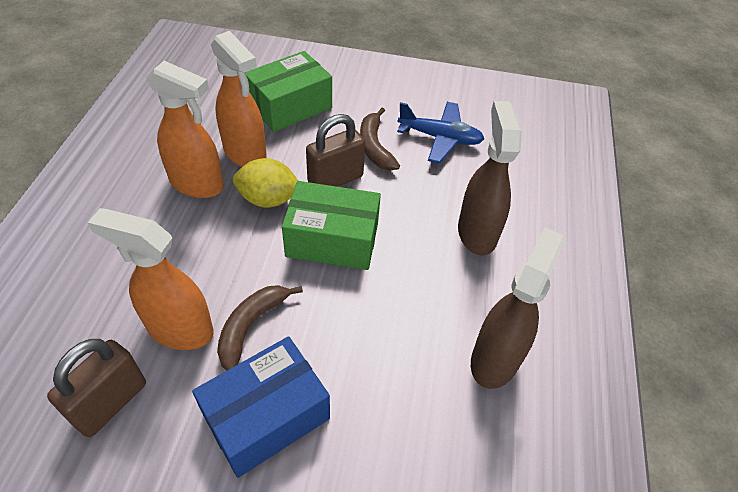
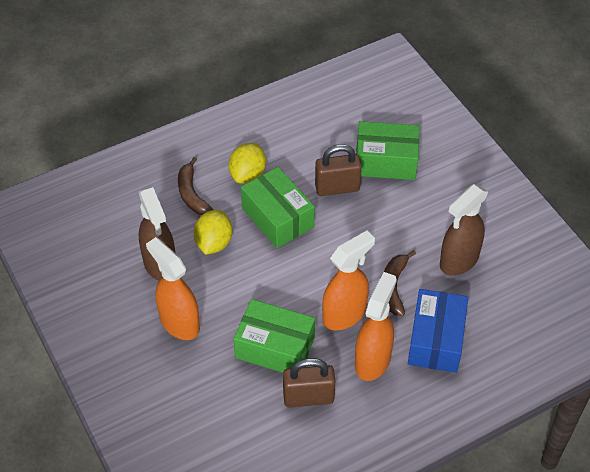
blue plane: 1 -> 0
green box: 2 -> 3
yellow lemon: 1 -> 2

